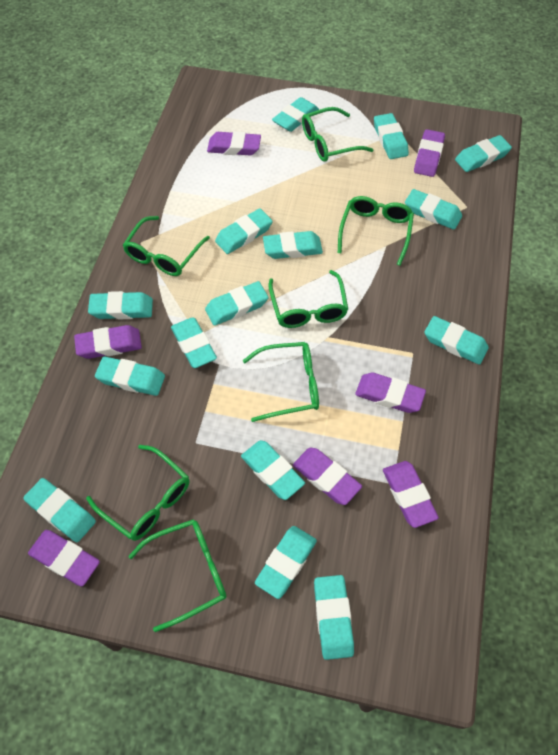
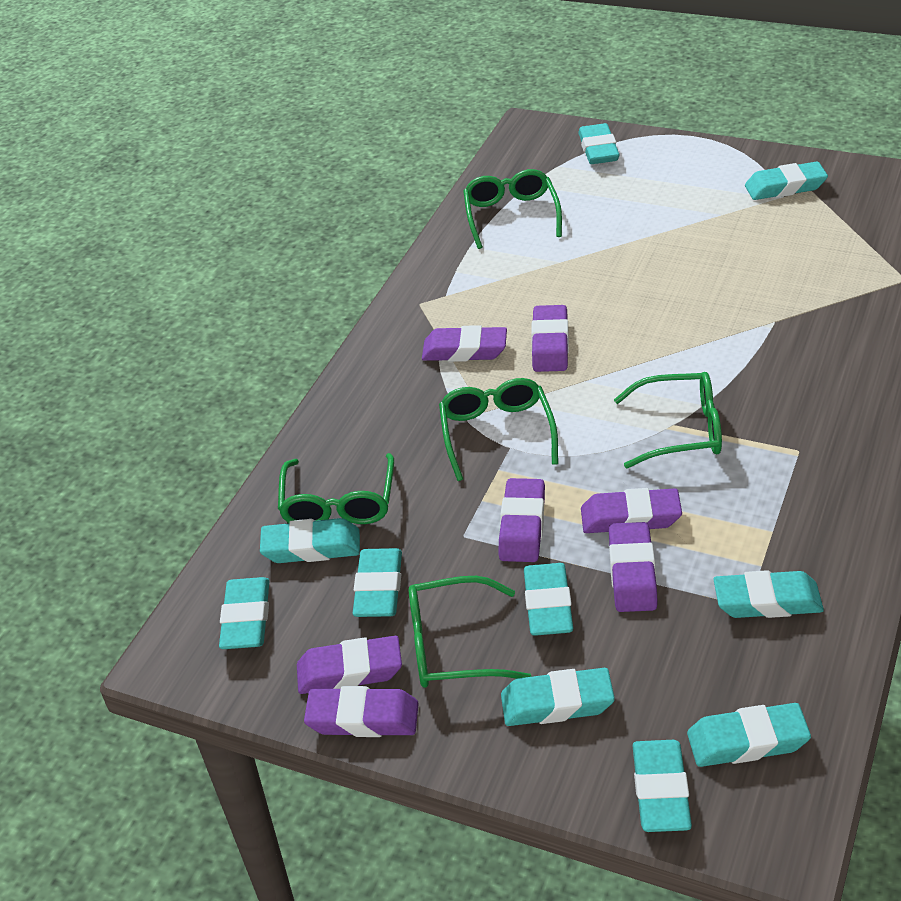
green glasses: 7 -> 5
turquoise eraser: 15 -> 10

